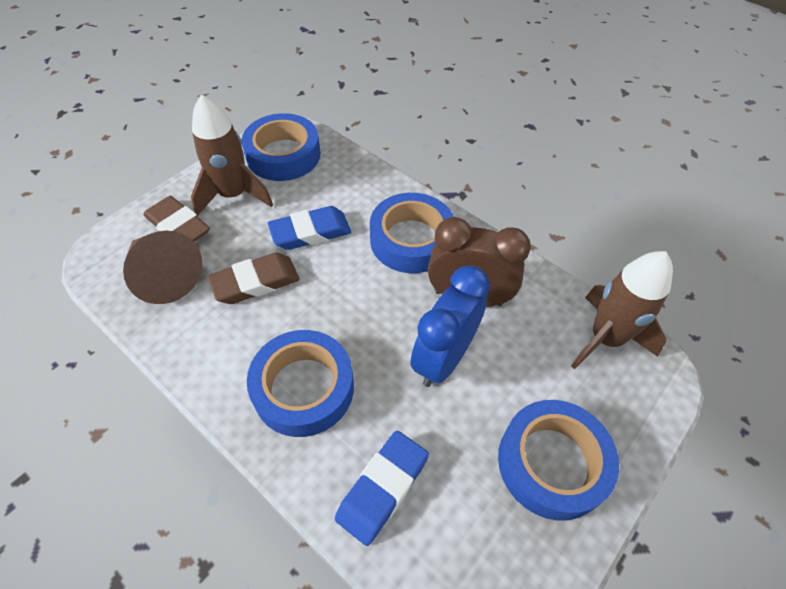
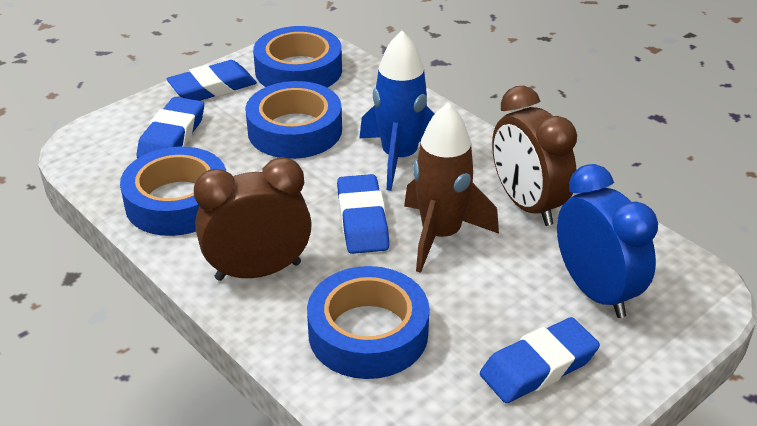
blue eraser: 2 -> 4
blue rocket: 0 -> 1
brown clock: 1 -> 2
brown cone: 1 -> 0
brown eraser: 2 -> 0
brown rocket: 2 -> 1

